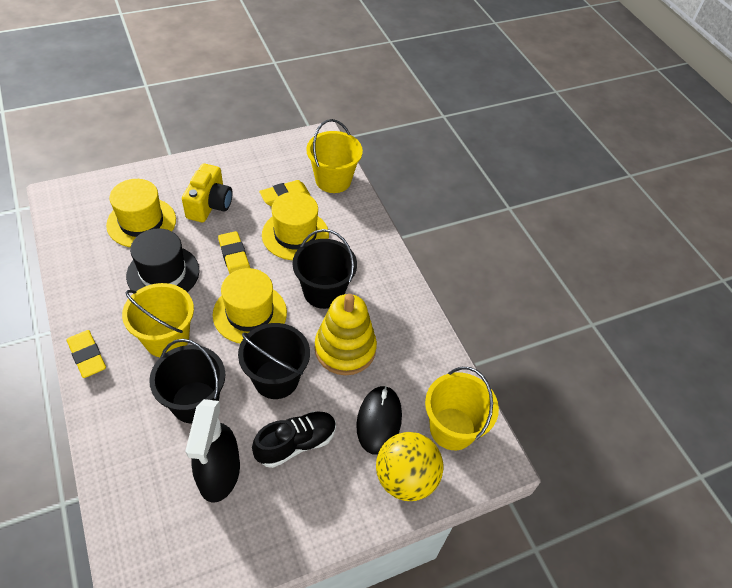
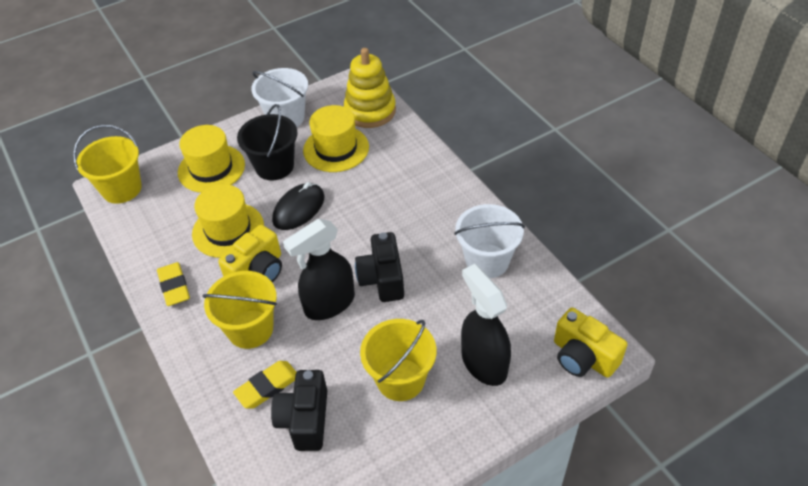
black bucket: 3 -> 1
black camera: 0 -> 2
black hat: 1 -> 0
black shoe: 1 -> 0
black spray bottle: 1 -> 2
white bucket: 0 -> 2
yellow ball: 1 -> 0
yellow camera: 1 -> 2
yellow eraser: 3 -> 2

